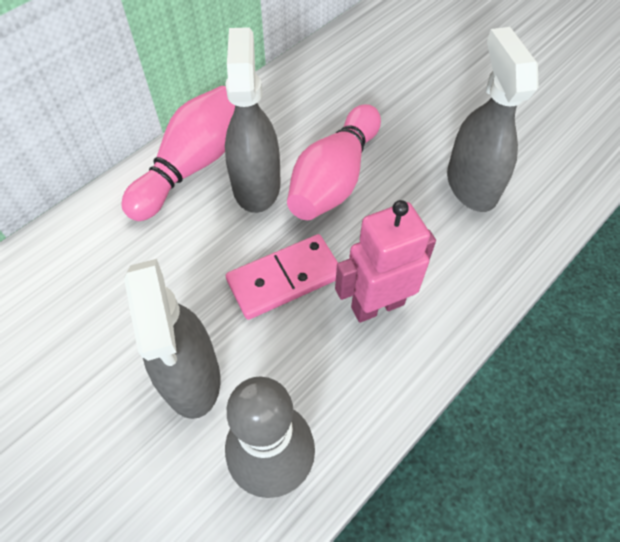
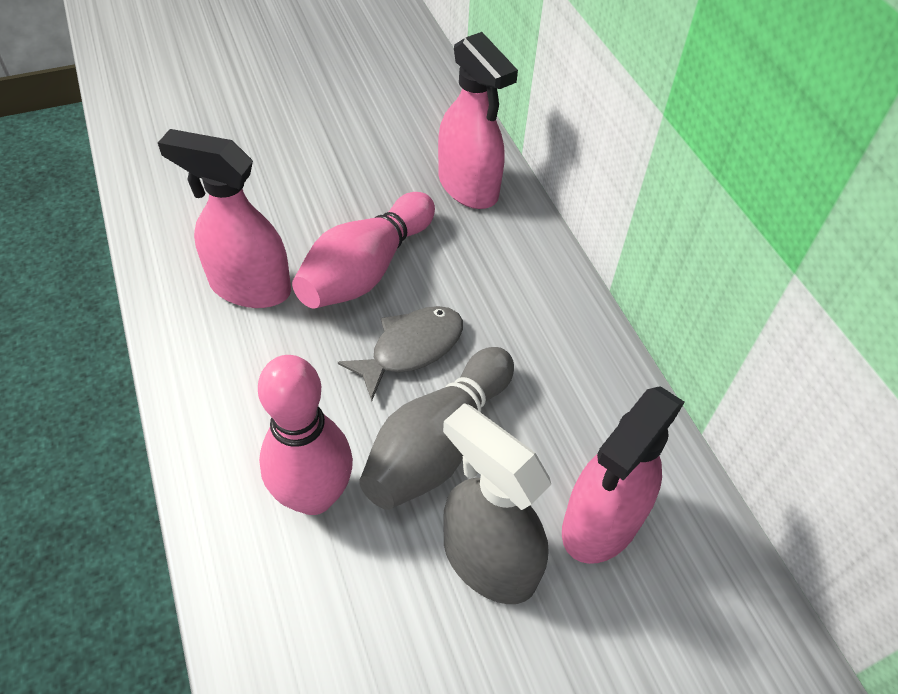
grey fish: 0 -> 1
grey spray bottle: 3 -> 1
pink domino: 1 -> 0
pink robot: 1 -> 0
pink spray bottle: 0 -> 3

